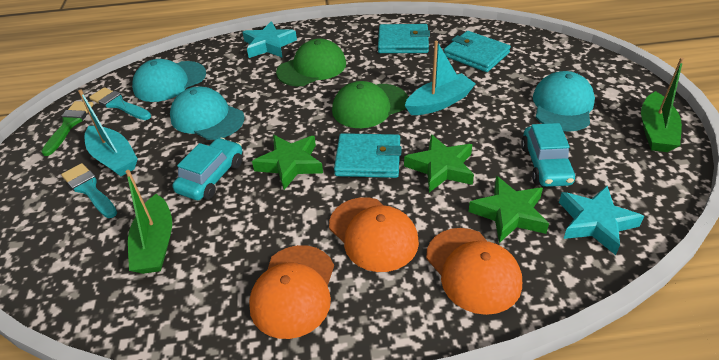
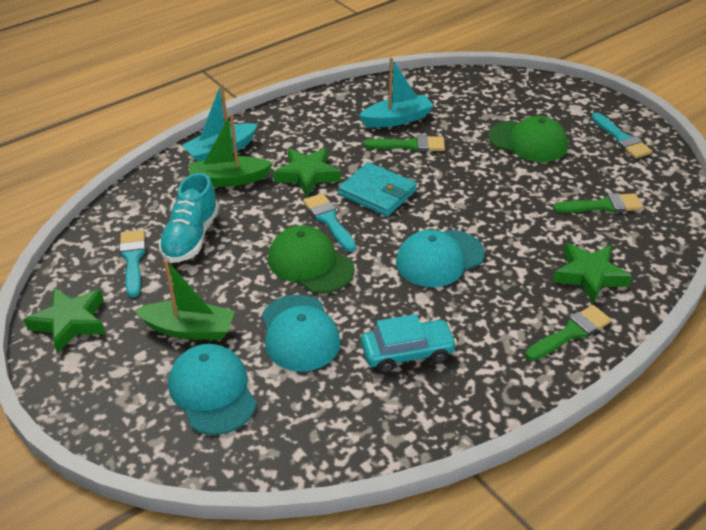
green brush: 1 -> 3
orange cap: 3 -> 0
turquoise brush: 2 -> 3
turquoise car: 2 -> 1
turquoise shoe: 0 -> 1
turquoise star: 2 -> 0
turquoise wallet: 3 -> 1

